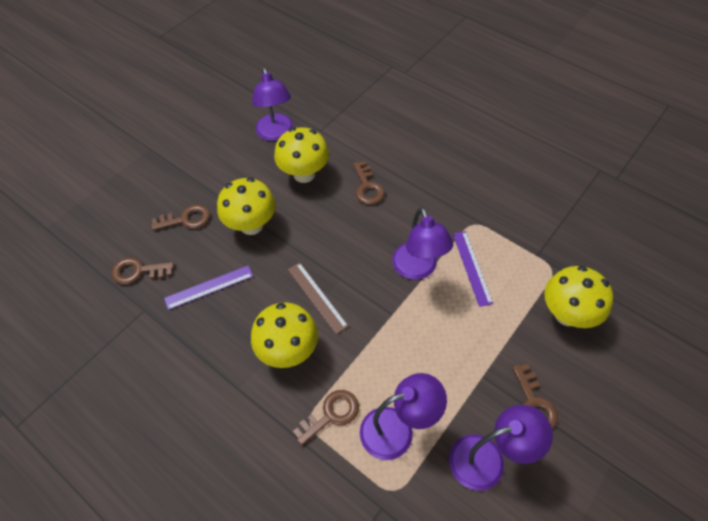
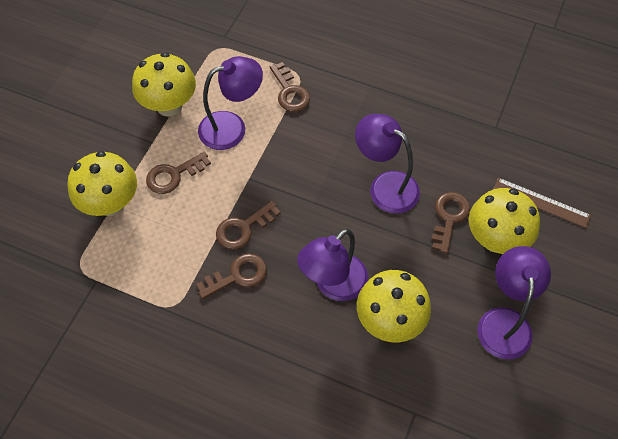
purple ruler: 2 -> 0

